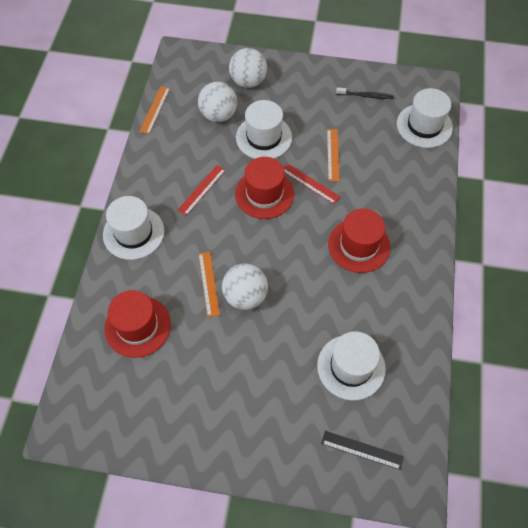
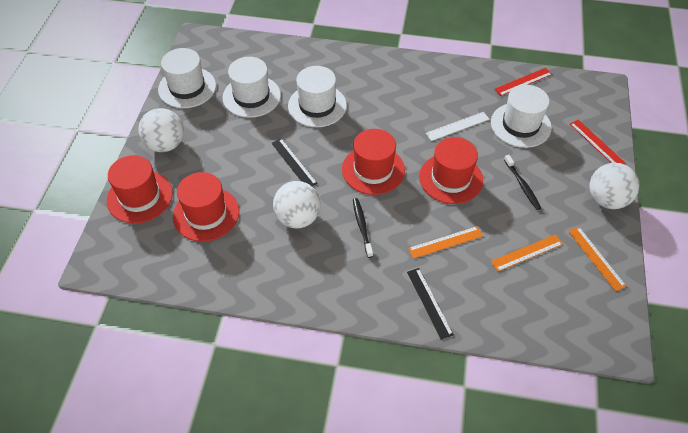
black ruler: 1 -> 2
black toothbrush: 1 -> 2
red hat: 3 -> 4
white ruler: 0 -> 1

